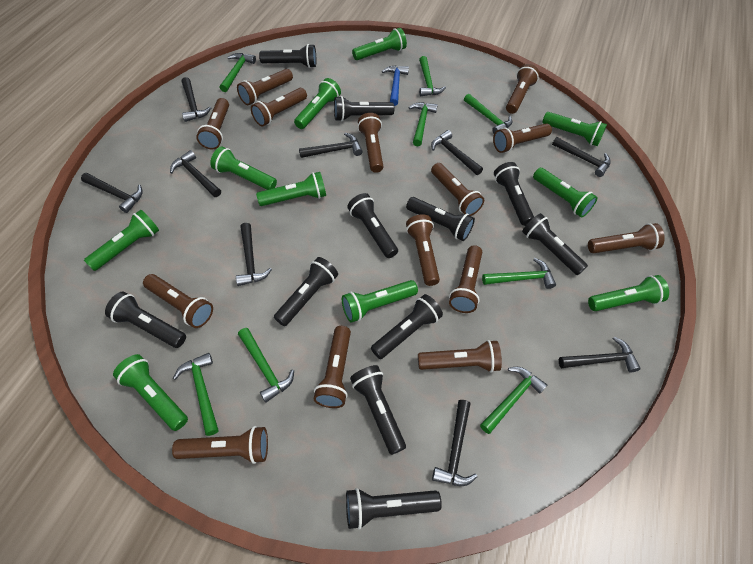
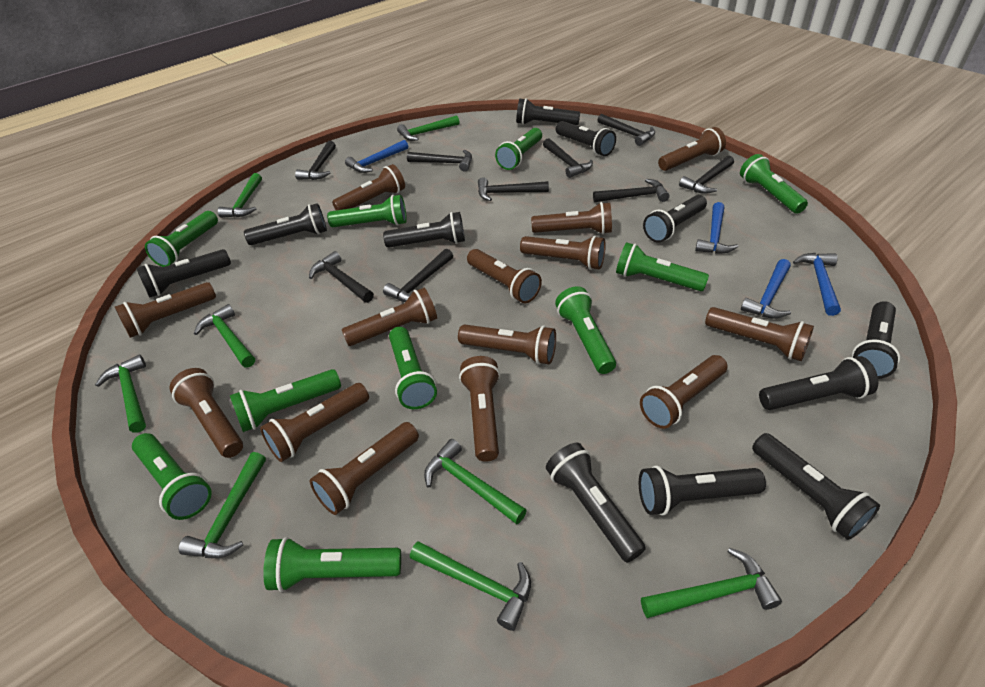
blue hammer: 1 -> 4

